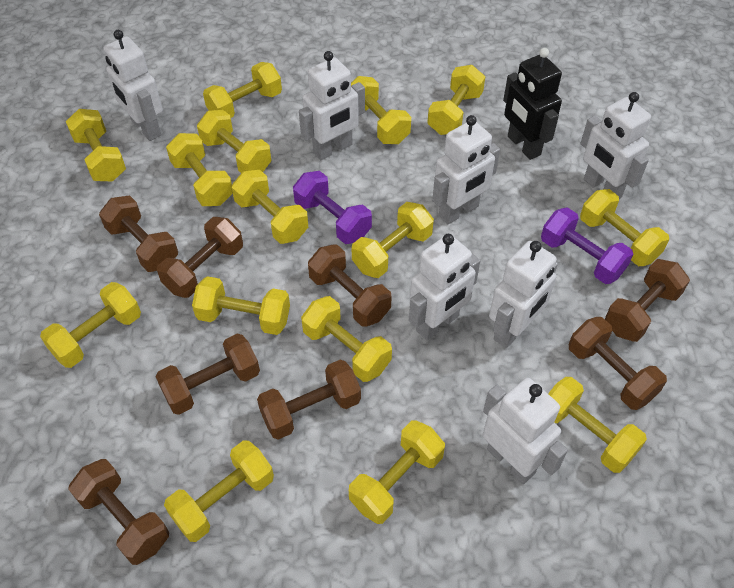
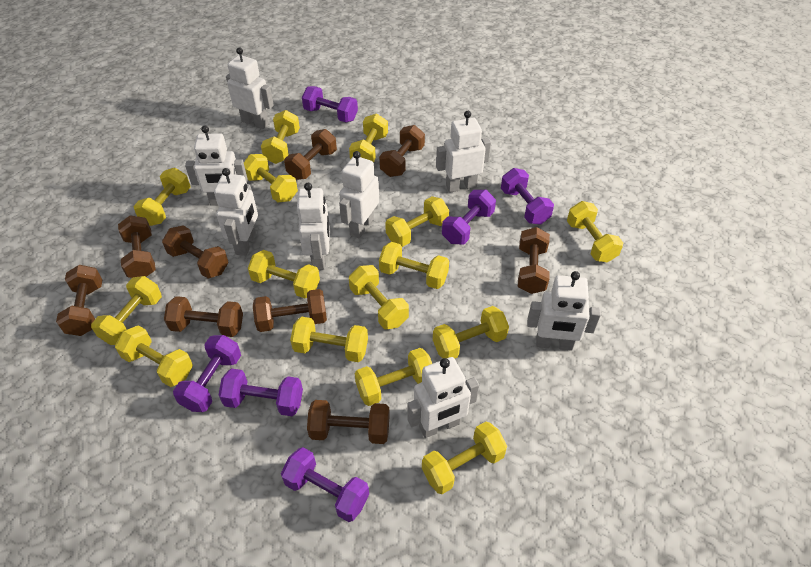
black robot: 1 -> 0
brown dumbbell: 8 -> 9
purple dumbbell: 2 -> 6
white robot: 7 -> 8

